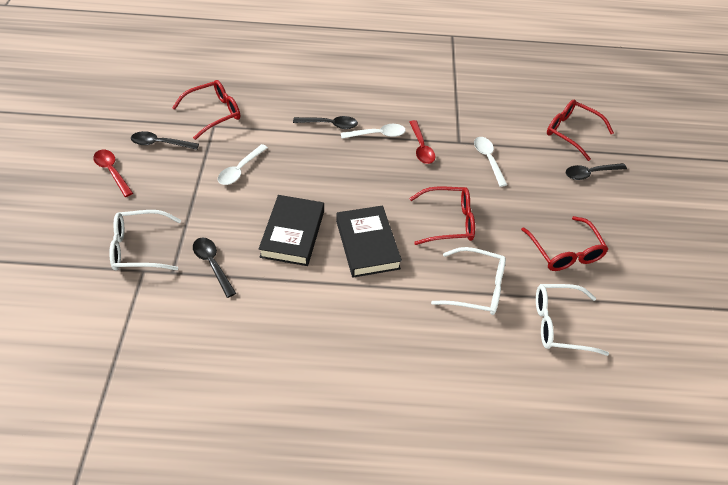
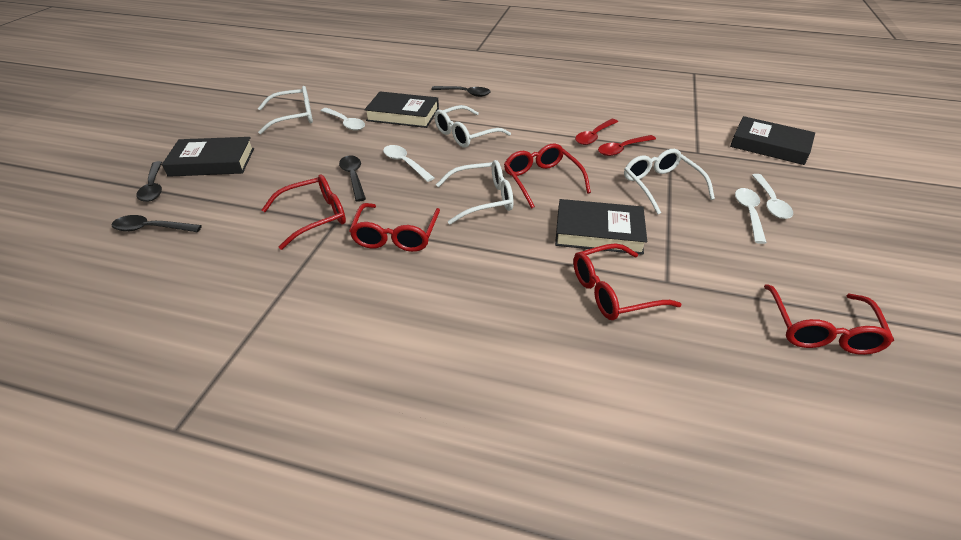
black book: 2 -> 4
red glasses: 4 -> 5
white glasses: 3 -> 4
white spoon: 3 -> 4

